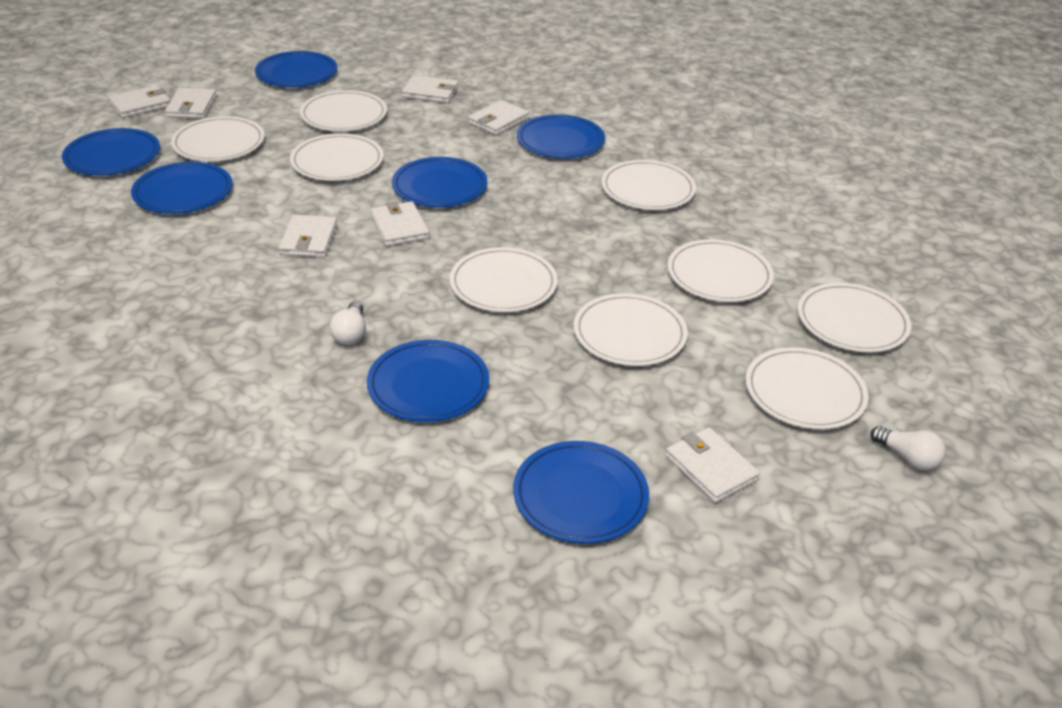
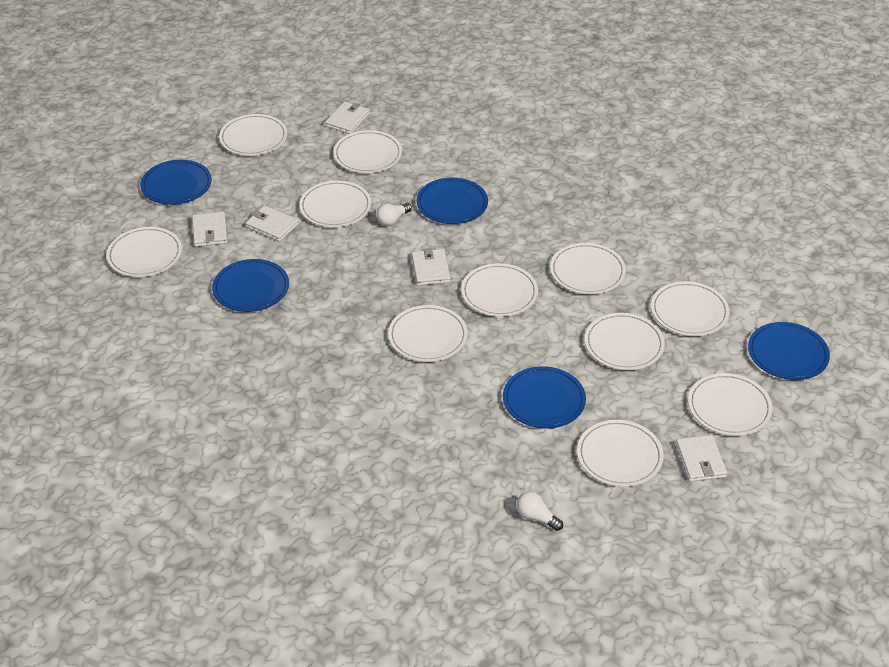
blue plate: 7 -> 5
white plate: 9 -> 11
white wallet: 7 -> 5

